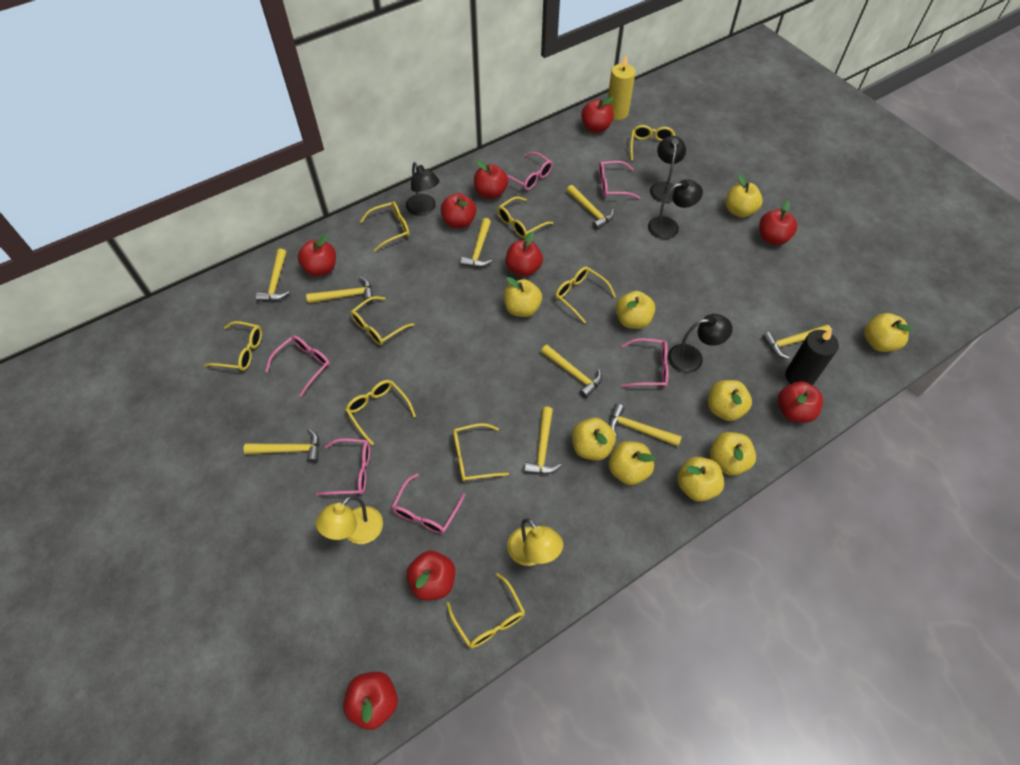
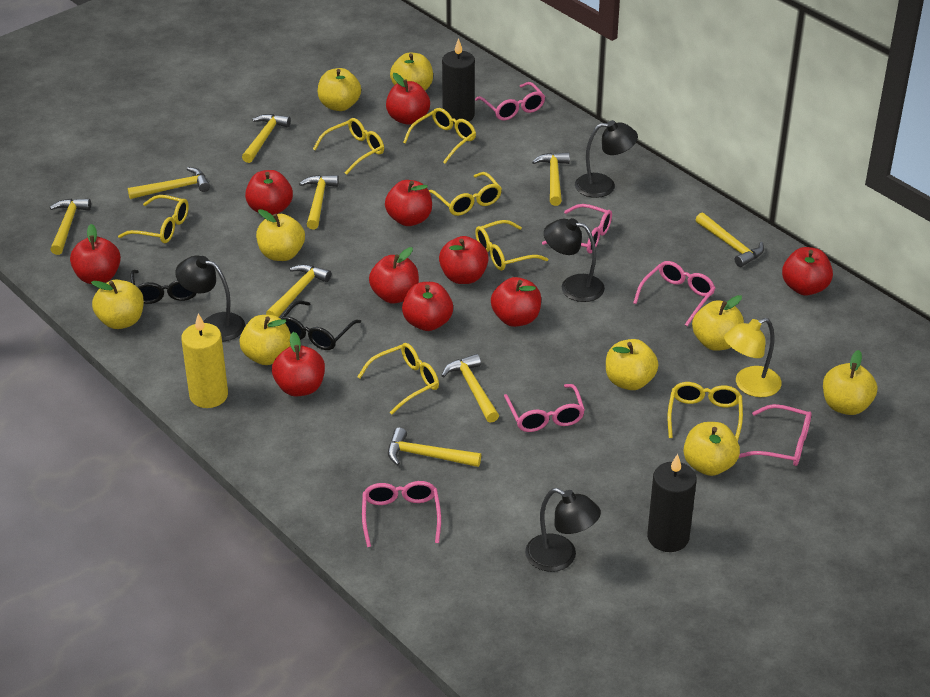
black candle: 1 -> 2
black glasses: 0 -> 2
red apple: 9 -> 10
yellow glasses: 9 -> 7
yellow lamp: 2 -> 1

